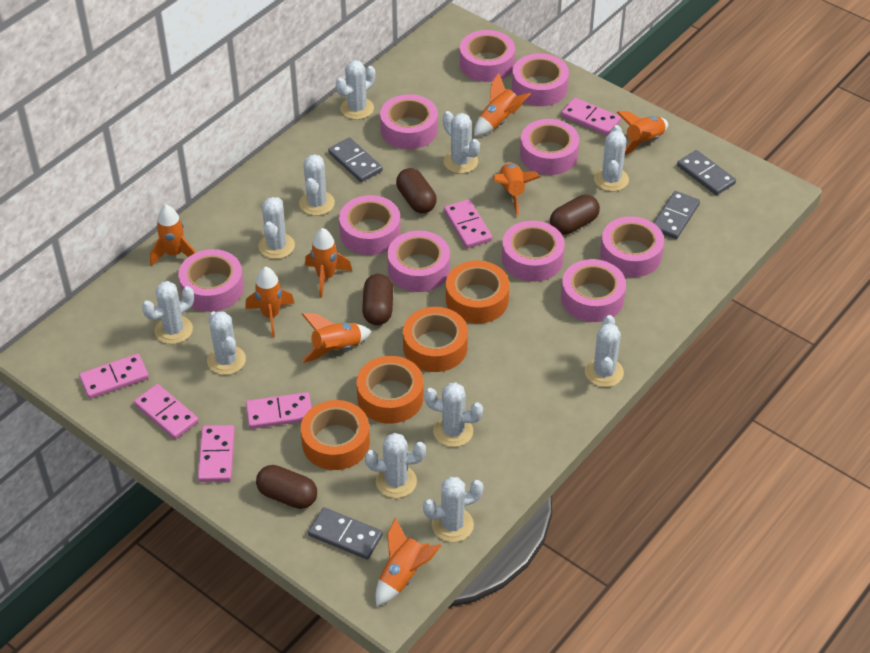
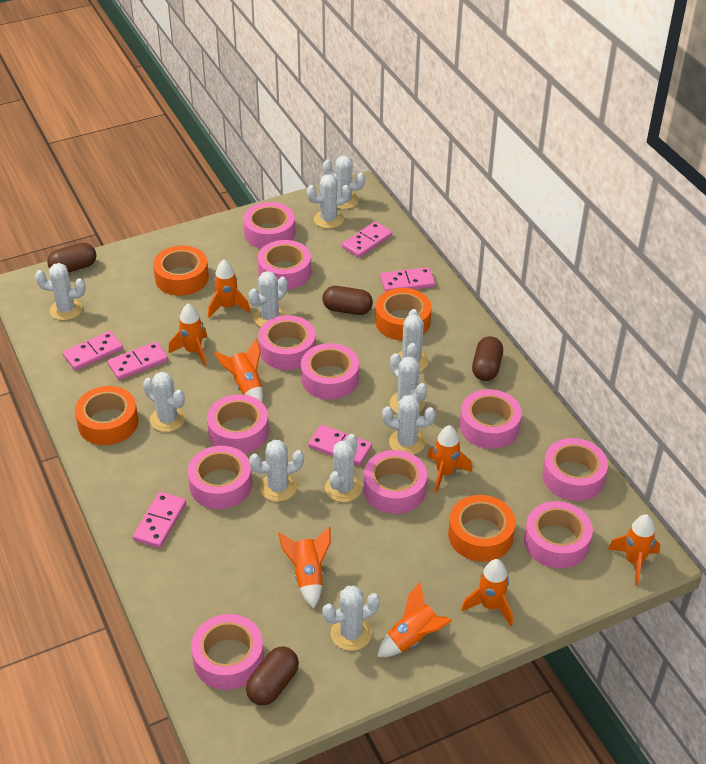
grey domino: 4 -> 0
pink tape: 10 -> 11

